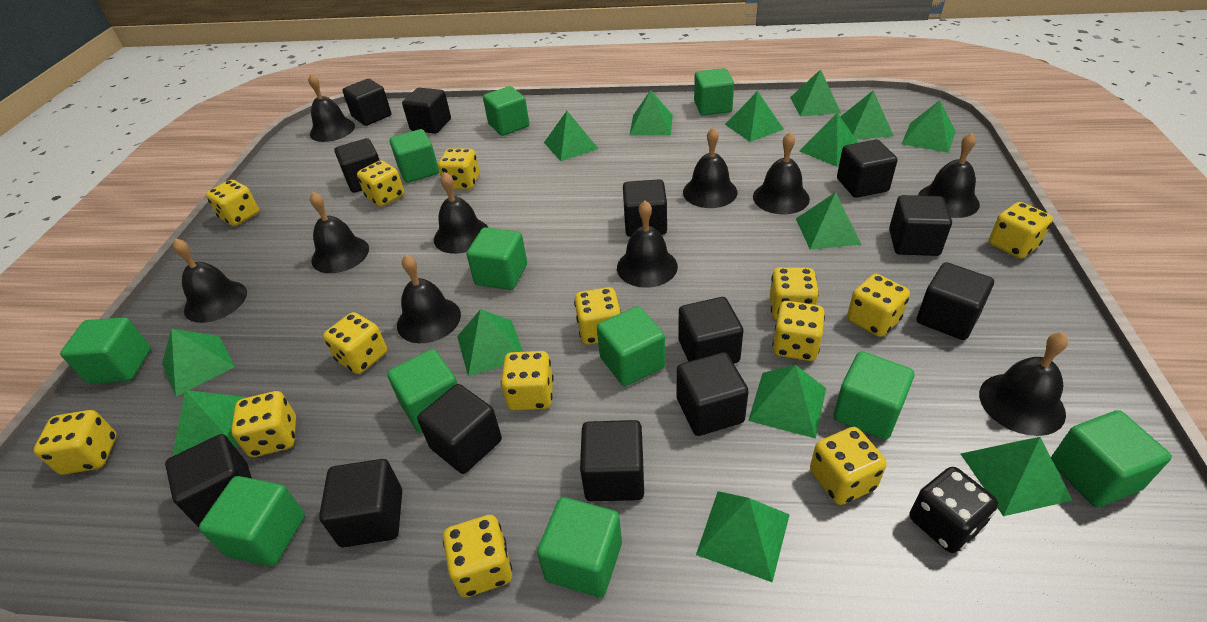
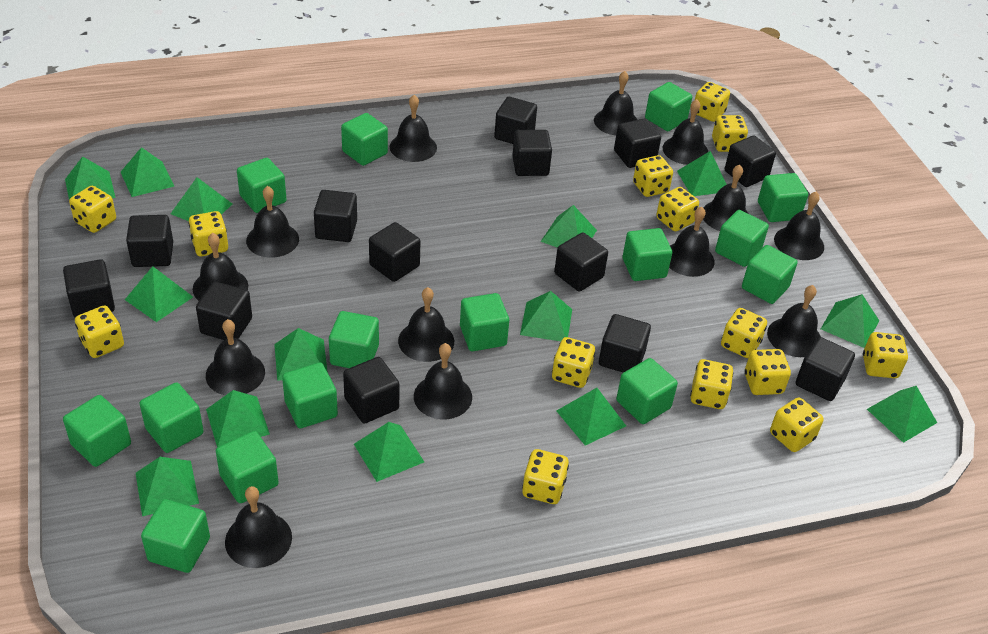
black bell: 10 -> 13
black dice: 1 -> 0
green cube: 11 -> 15

